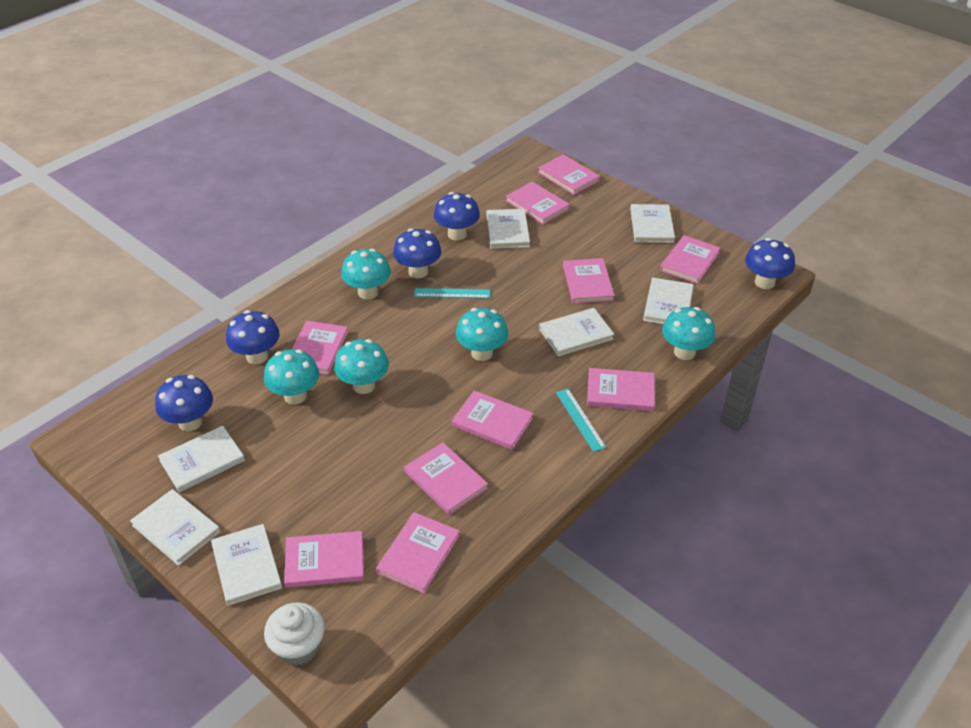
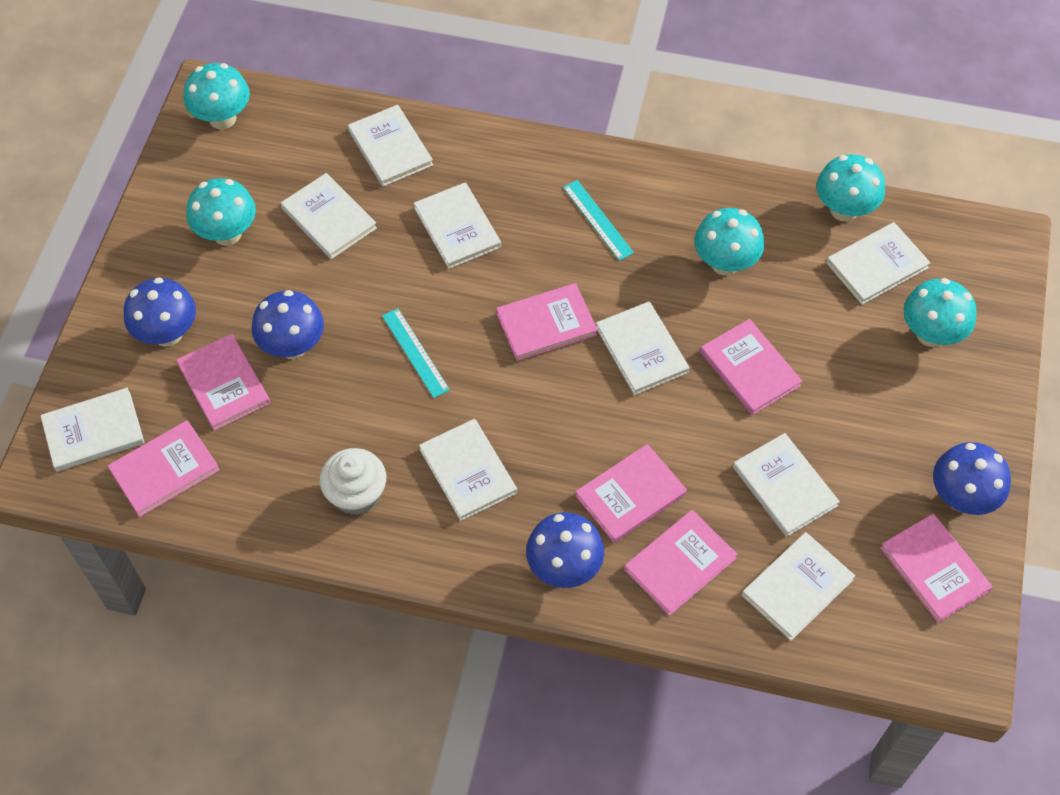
blue mushroom: 5 -> 4
pink book: 10 -> 7
white book: 7 -> 9

